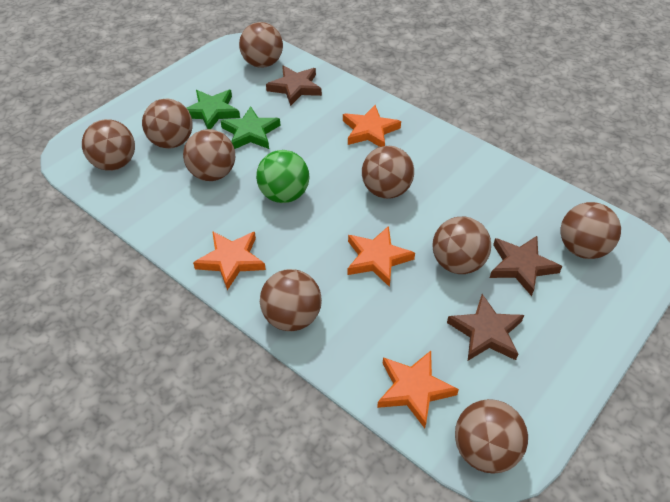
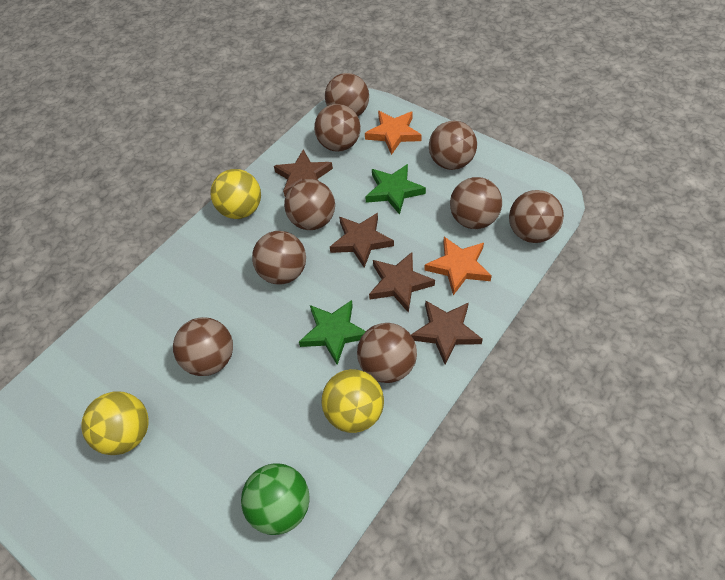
brown star: 3 -> 4
orange star: 4 -> 2
yellow ball: 0 -> 3

